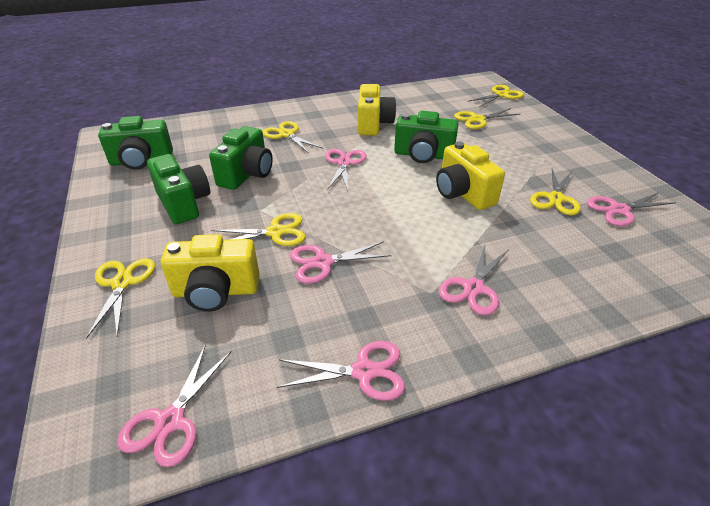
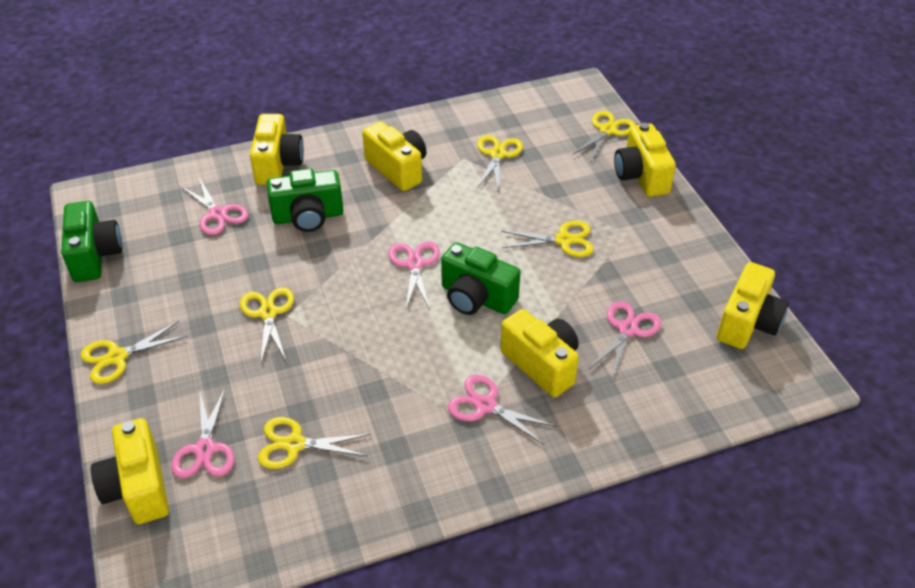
green camera: 4 -> 3
pink scissors: 6 -> 5
yellow camera: 3 -> 6

